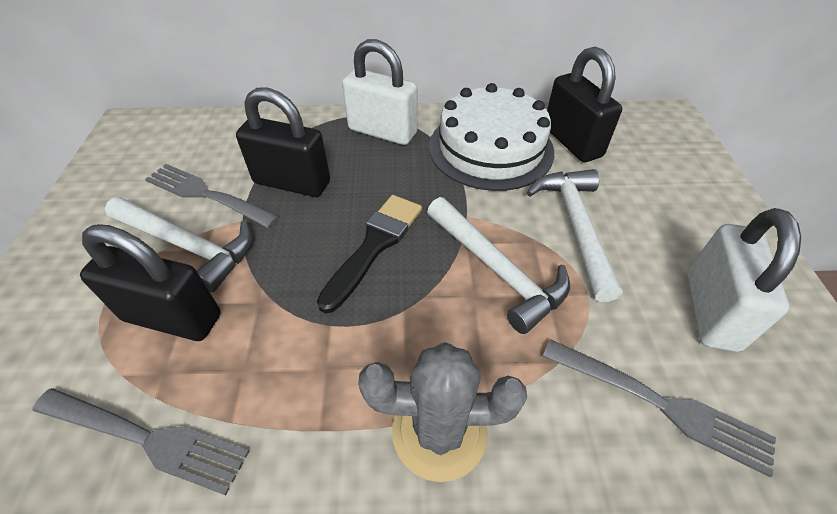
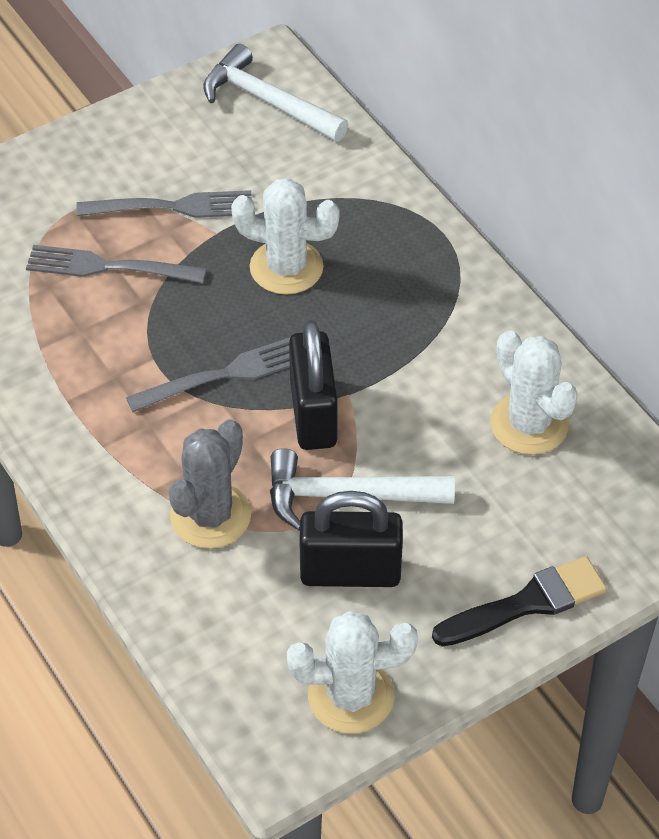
black padlock: 3 -> 2
white cactus: 0 -> 3
white cake: 1 -> 0
white hammer: 3 -> 2
white padlock: 2 -> 0

